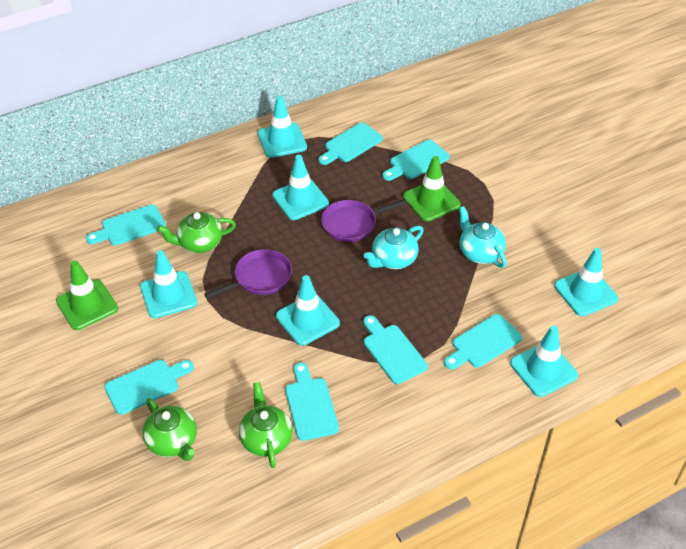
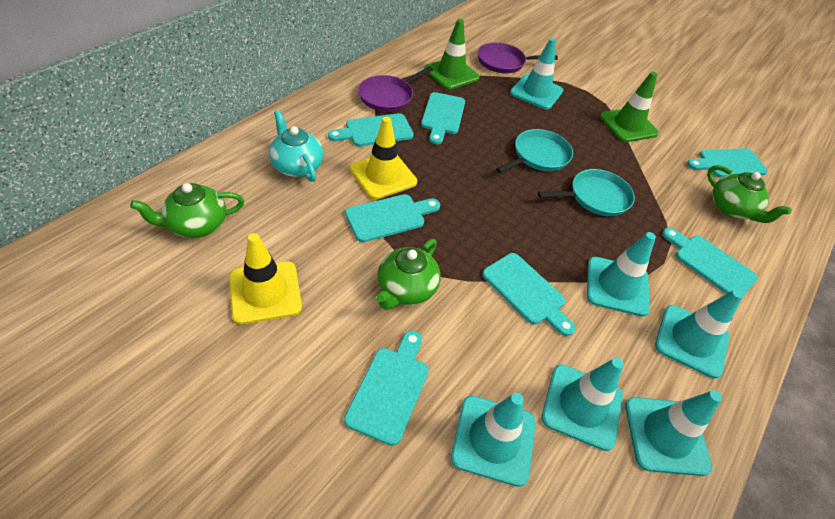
turquoise pan: 0 -> 2
turquoise teapot: 2 -> 1
yellow traffic cone: 0 -> 2

